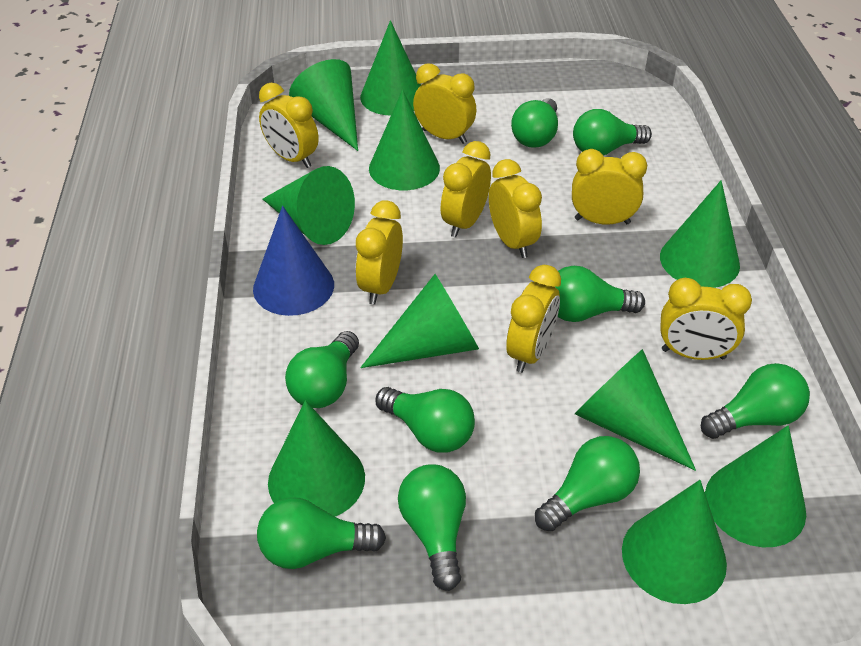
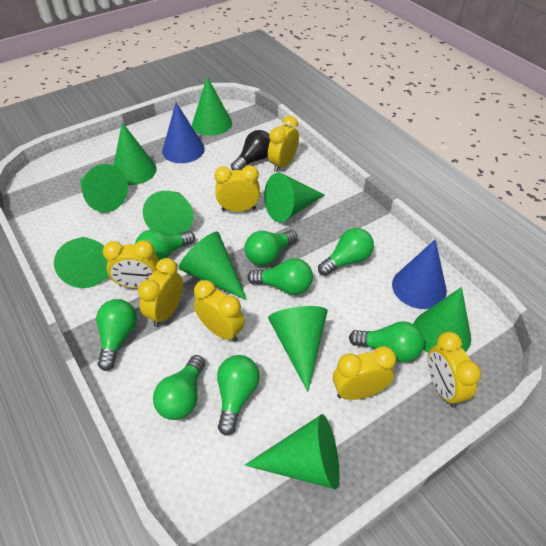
black light bulb: 0 -> 1
blue cone: 1 -> 2
green light bulb: 9 -> 8
yellow clock: 8 -> 7

